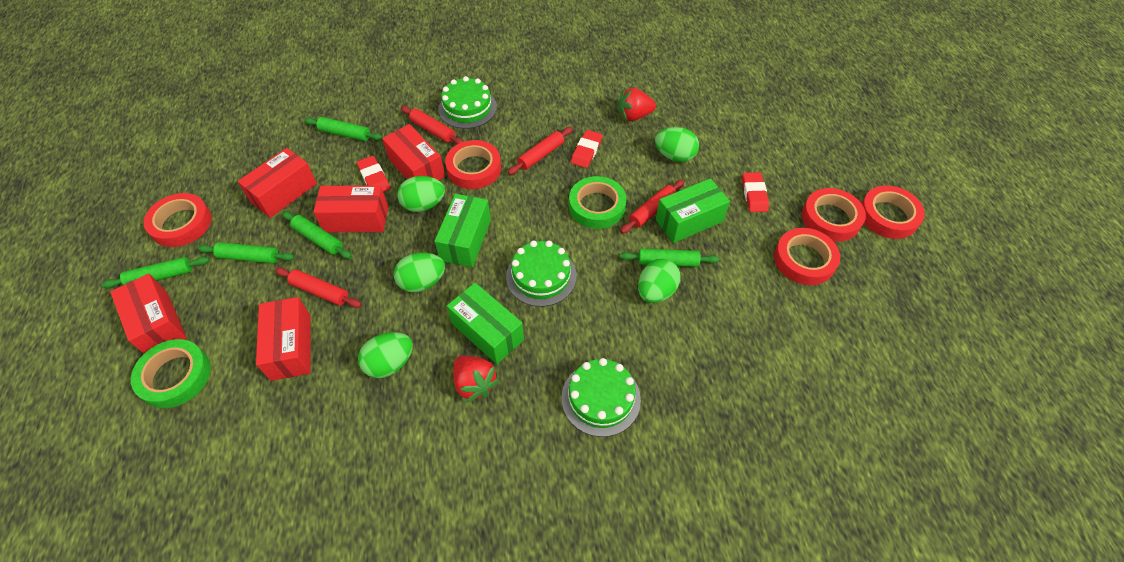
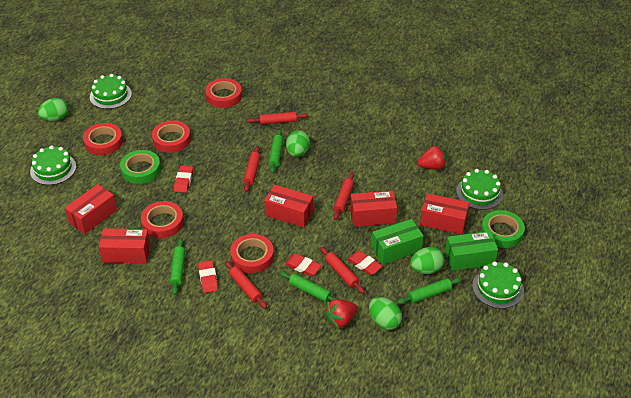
green box: 3 -> 2
green cake: 3 -> 4
green egg: 5 -> 4
green rolling pin: 5 -> 4
red eraser: 3 -> 4
red rolling pin: 4 -> 5

